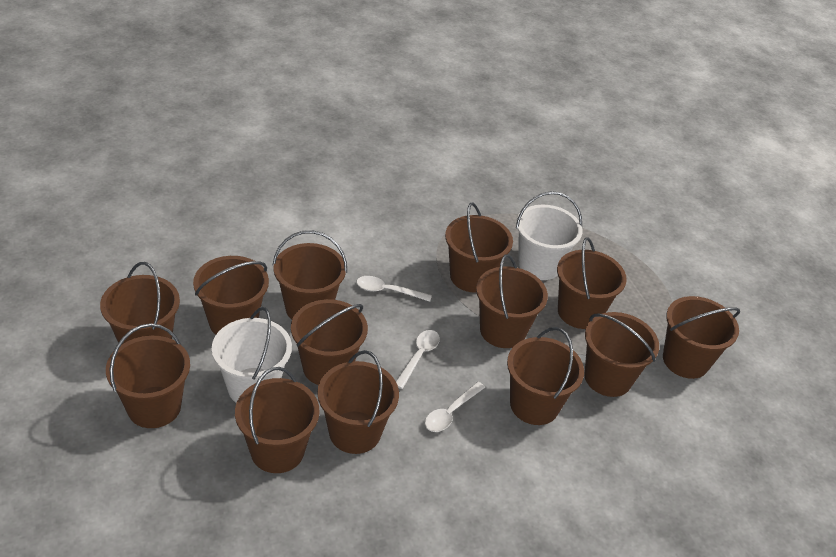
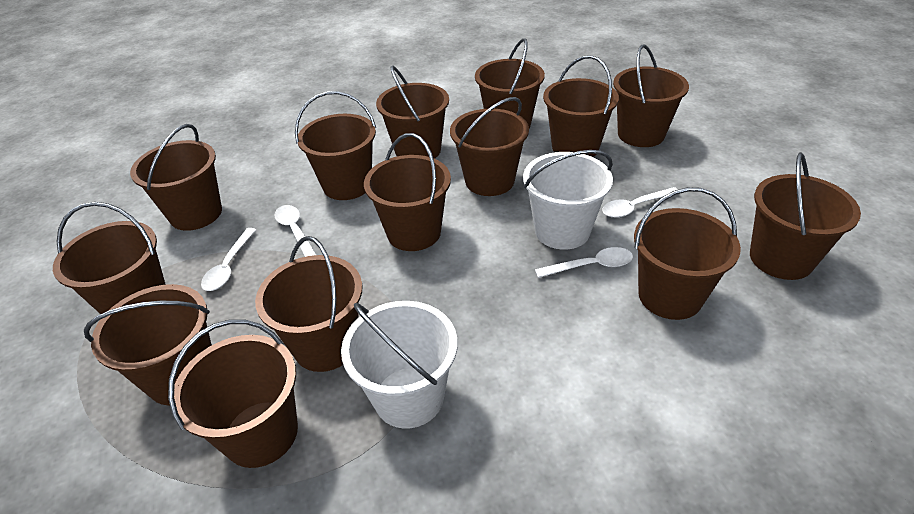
brown bucket: 13 -> 14
white spoon: 3 -> 4

